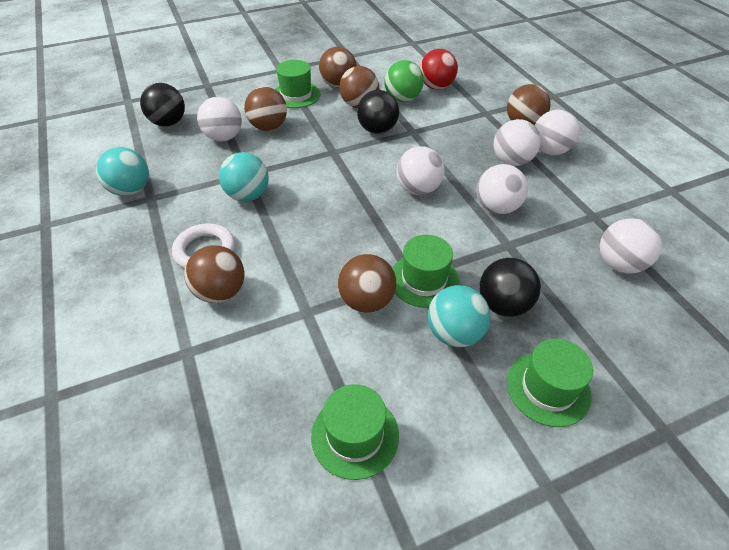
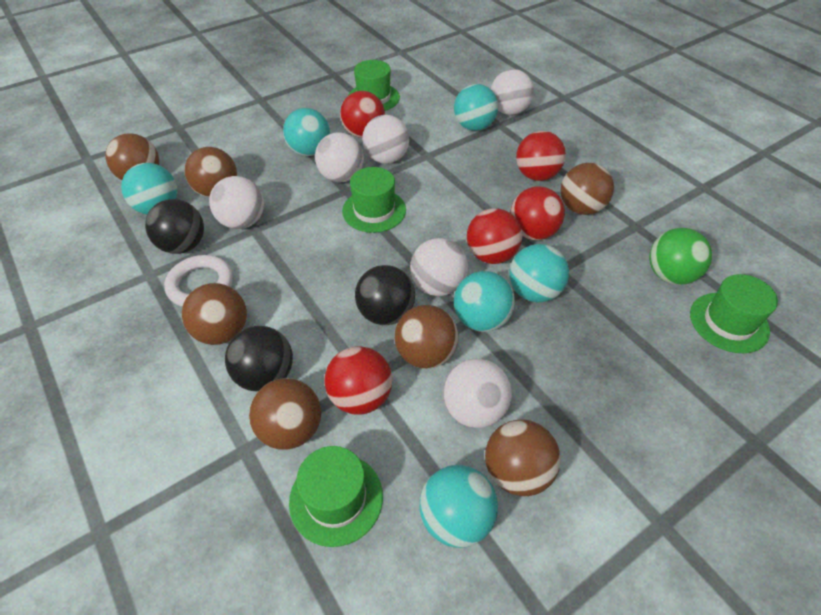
brown ball: 6 -> 7
red ball: 1 -> 5
turquoise ball: 3 -> 6

